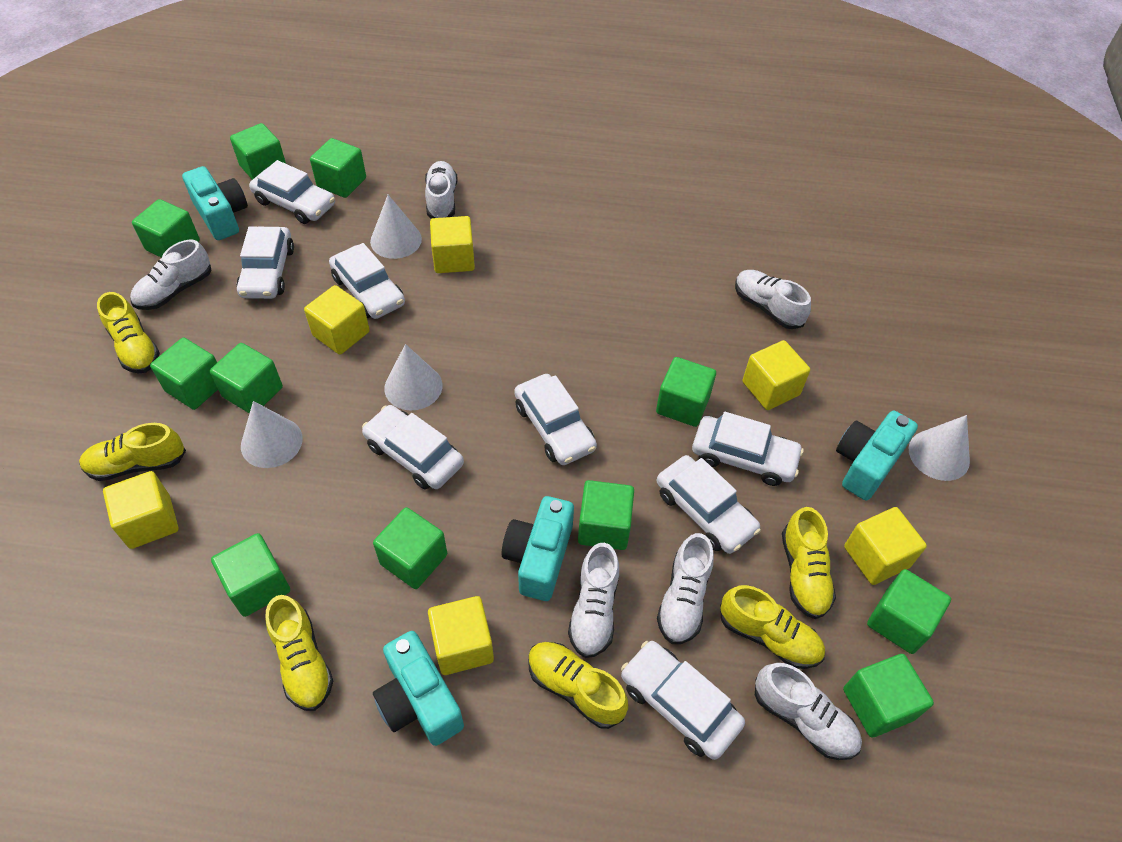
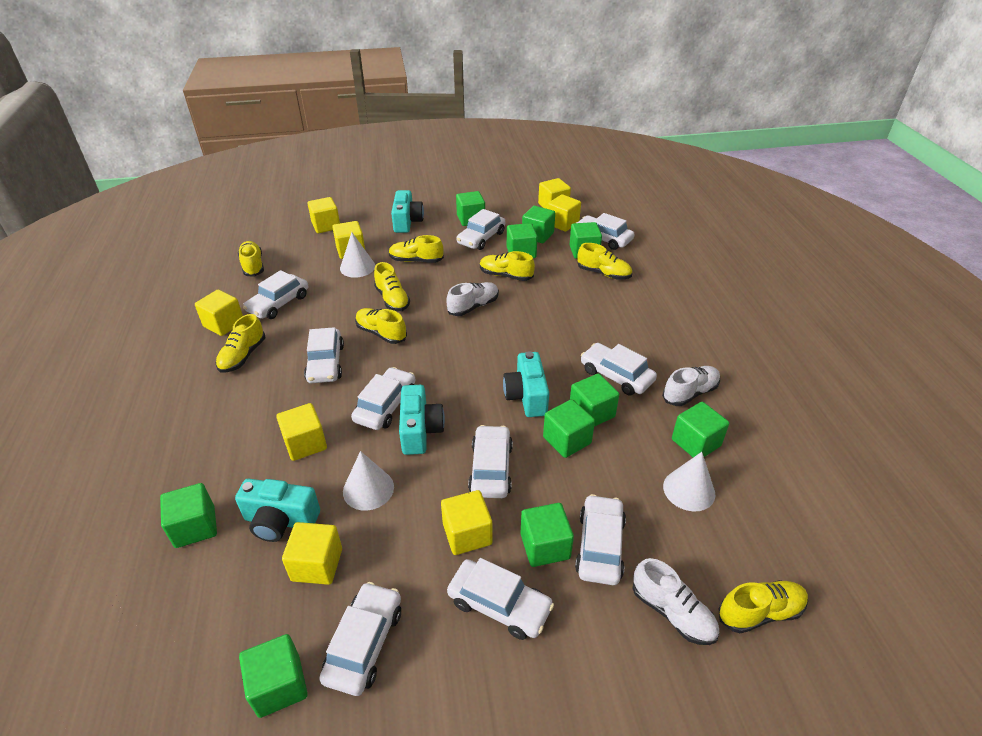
green cube: 11 -> 10
white car: 8 -> 10
white cone: 4 -> 3
white shoe: 6 -> 3
yellow cube: 6 -> 8
yellow shoe: 6 -> 8

